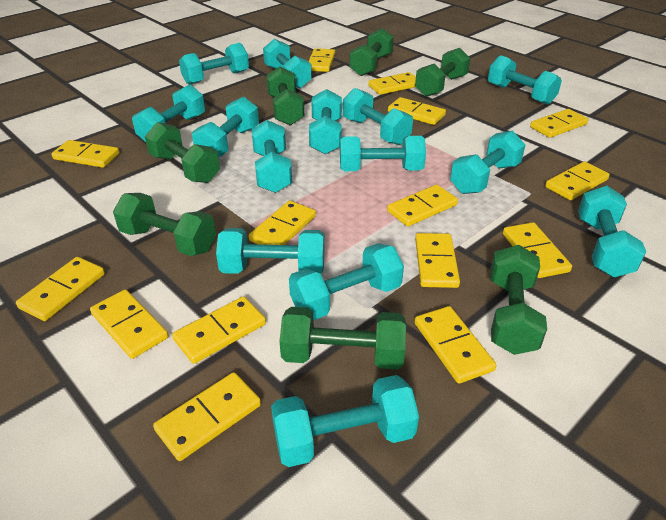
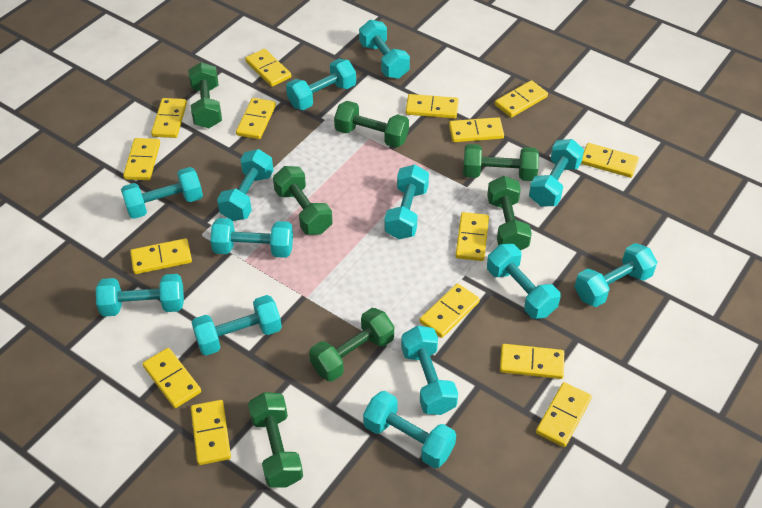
turquoise dumbbell: 14 -> 13

